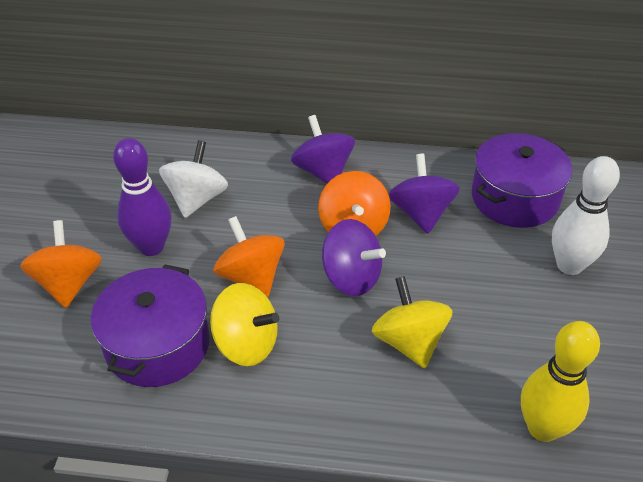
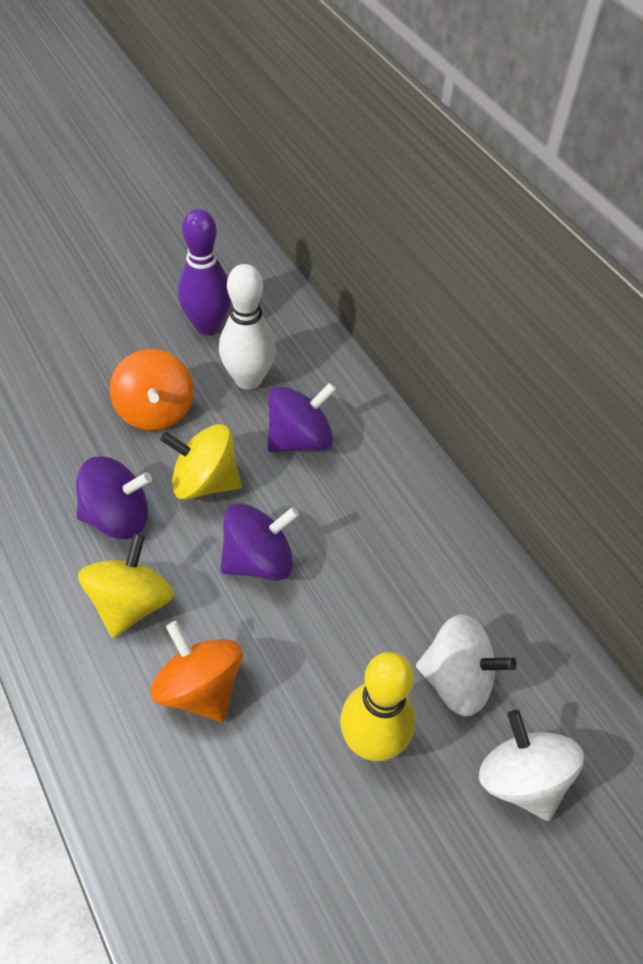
orange spinning top: 3 -> 2
purple pot: 2 -> 0
white spinning top: 1 -> 2

